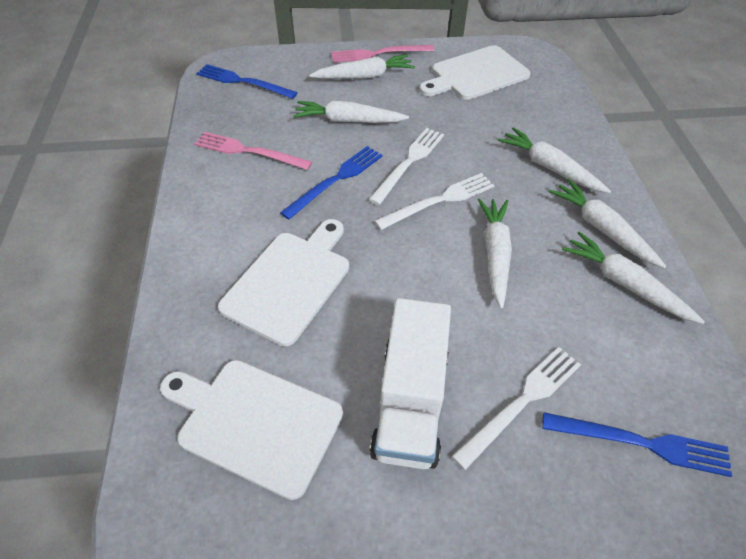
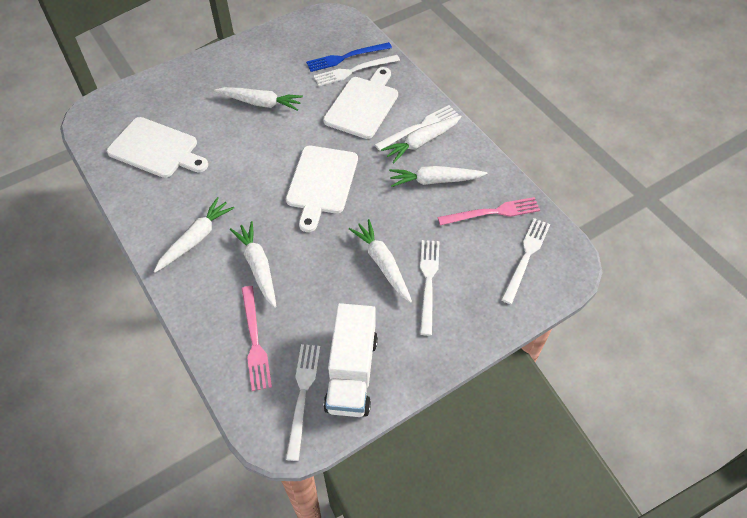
blue fork: 3 -> 1
white fork: 3 -> 5

